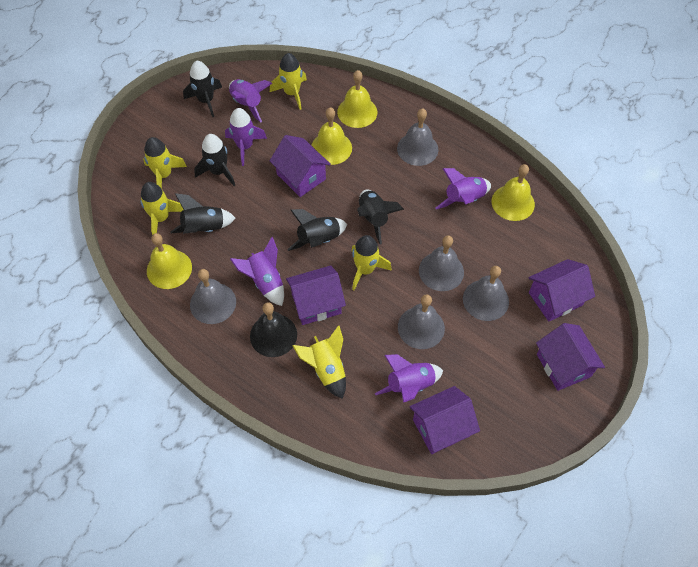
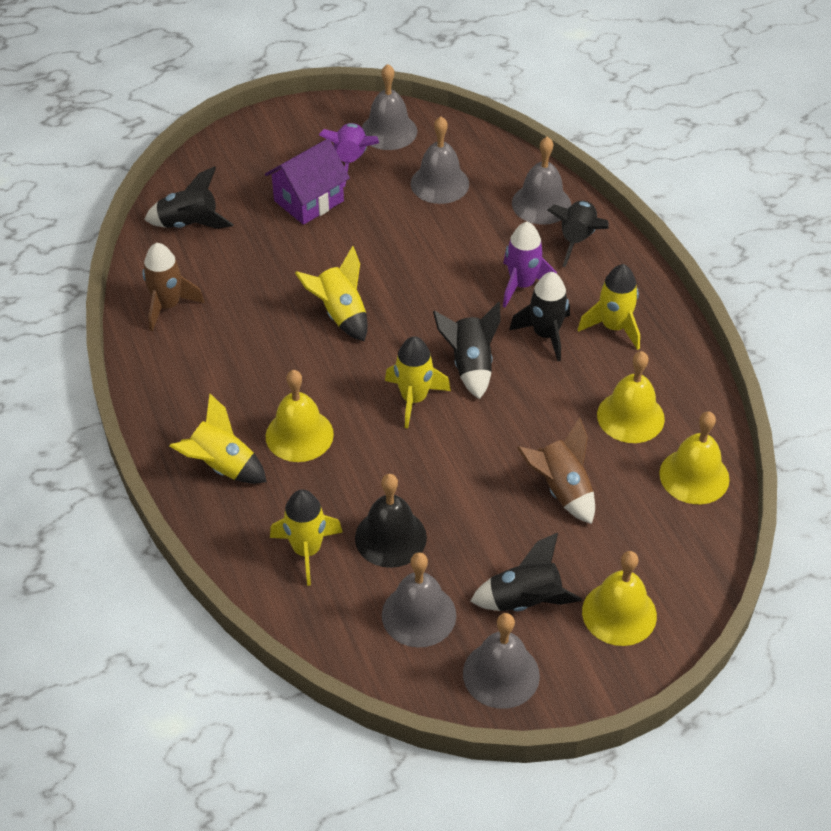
brown rocket: 0 -> 2
purple house: 5 -> 1
purple rocket: 5 -> 2

